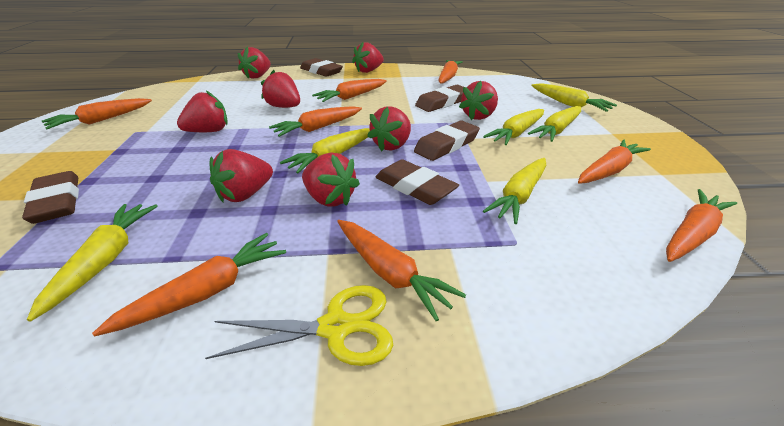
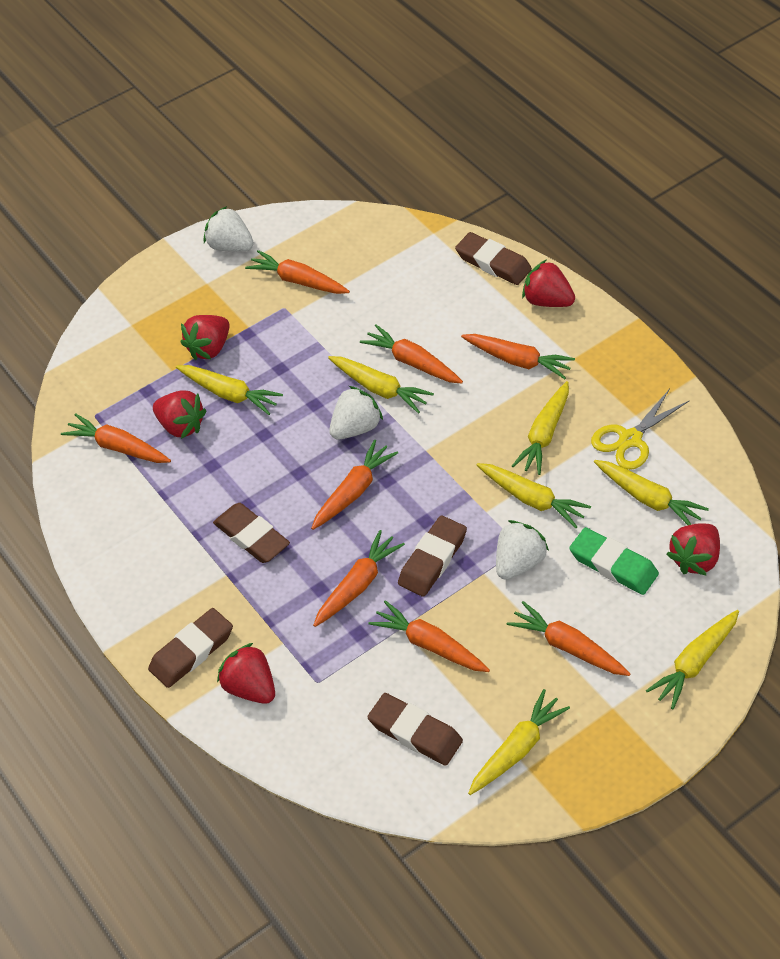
green eraser: 0 -> 1
red strawberry: 8 -> 5
white strawberry: 0 -> 3
yellow carrot: 6 -> 7

